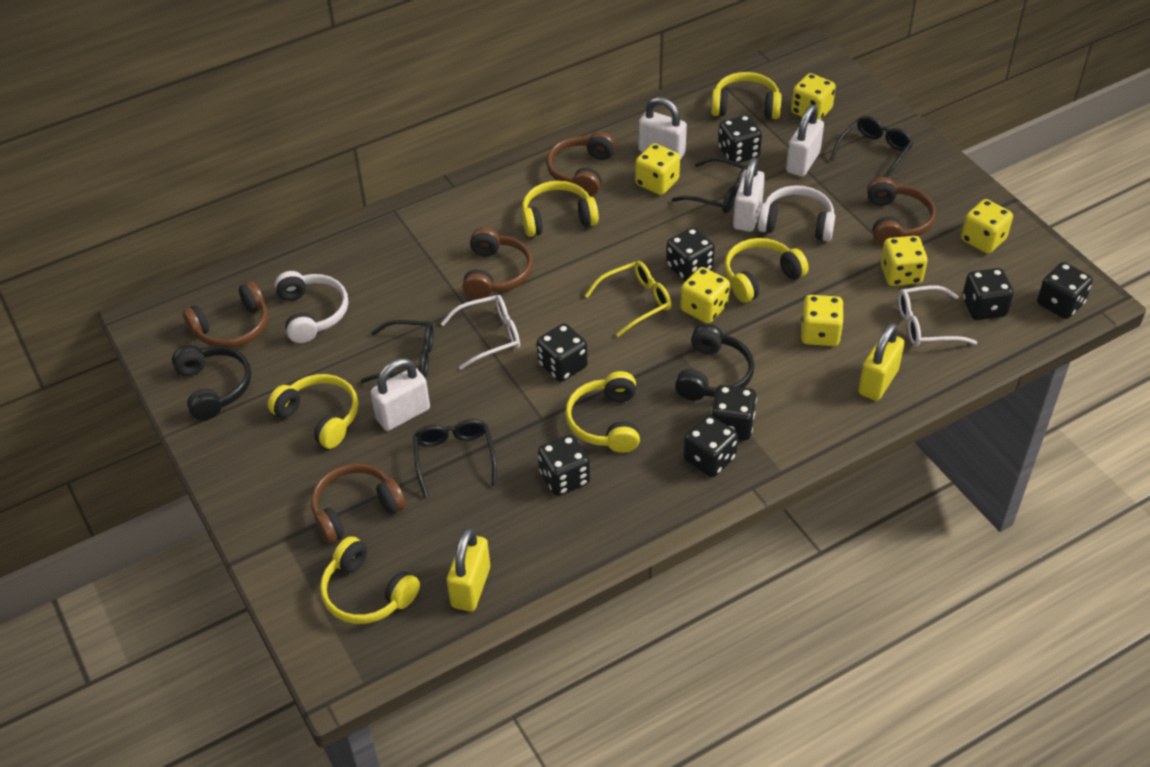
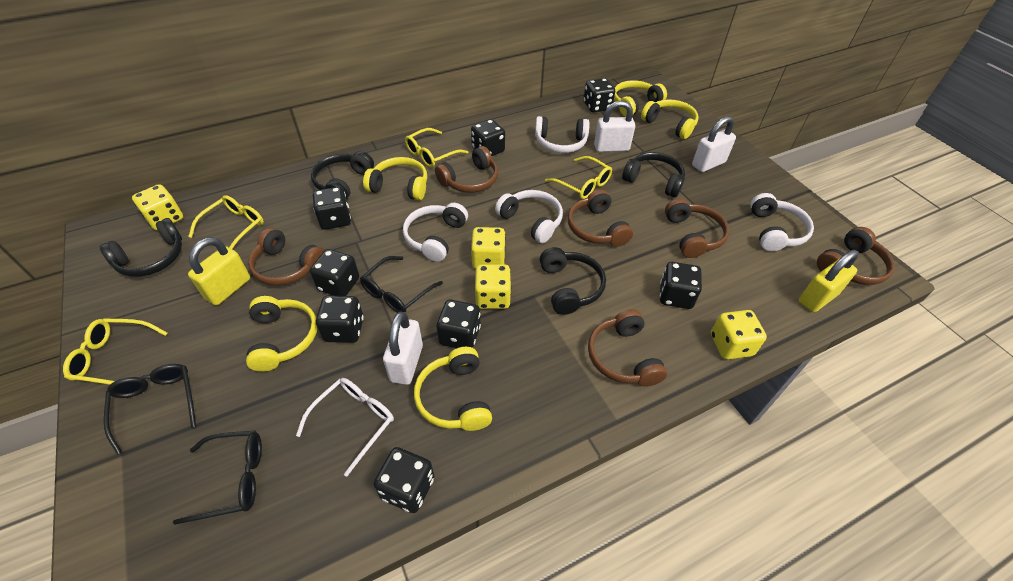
black glasses: 4 -> 3
black headphones: 2 -> 4
brown headphones: 5 -> 6
white glasses: 2 -> 1
white headphones: 2 -> 4
white padlock: 4 -> 3
yellow dice: 6 -> 4
yellow glasses: 1 -> 4
yellow headphones: 6 -> 5

